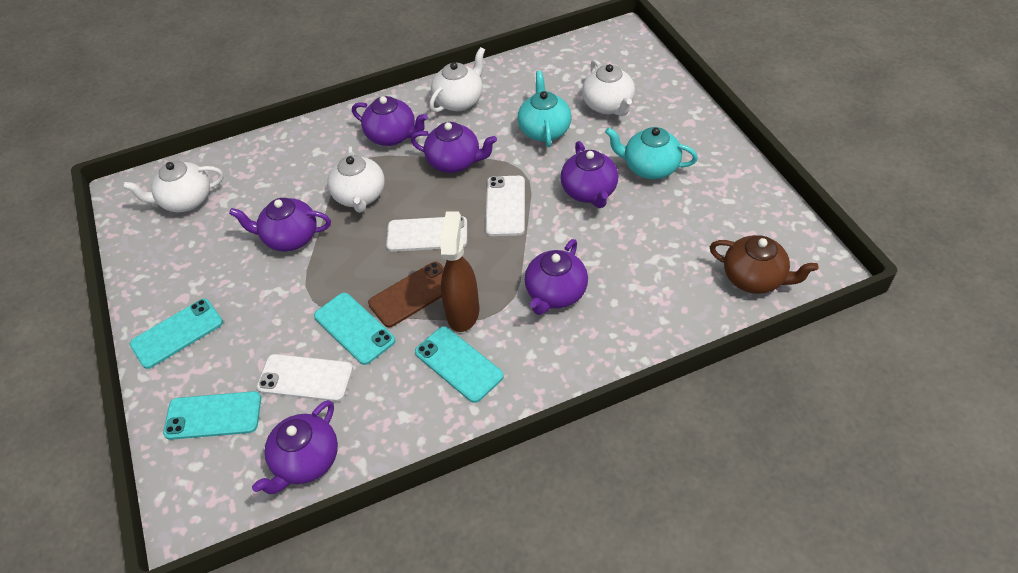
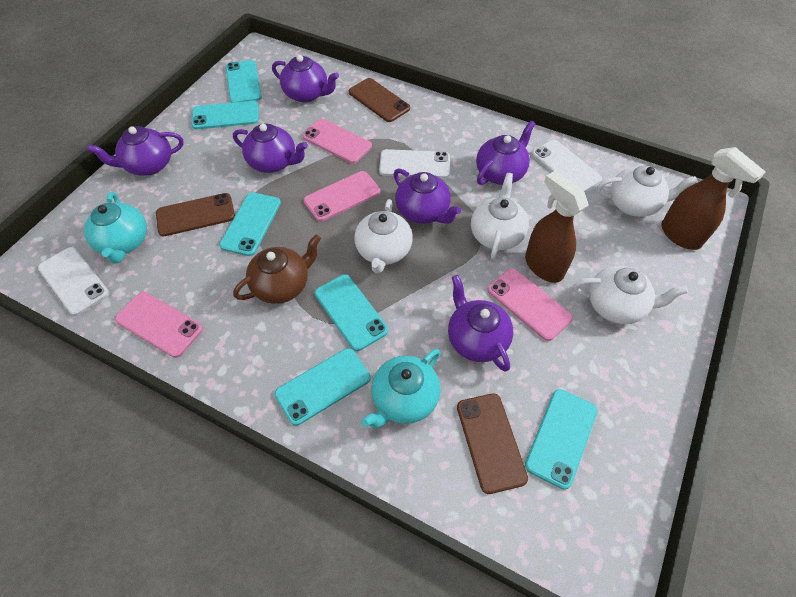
brown phone: 1 -> 3
brown spray bottle: 1 -> 2
pink phone: 0 -> 4
turquoise phone: 4 -> 6

